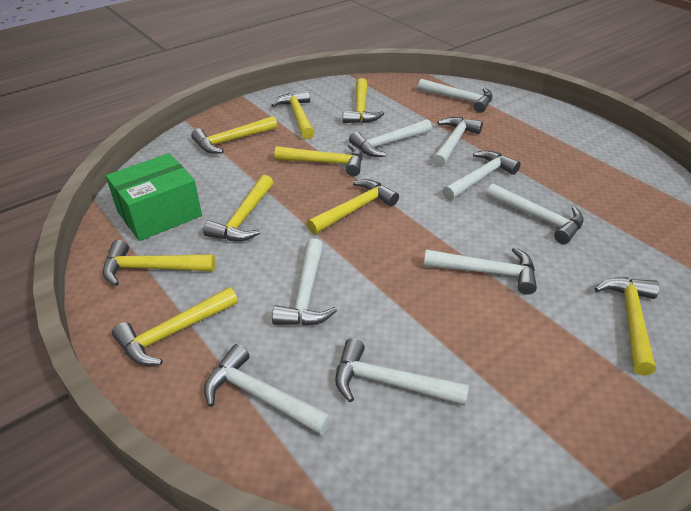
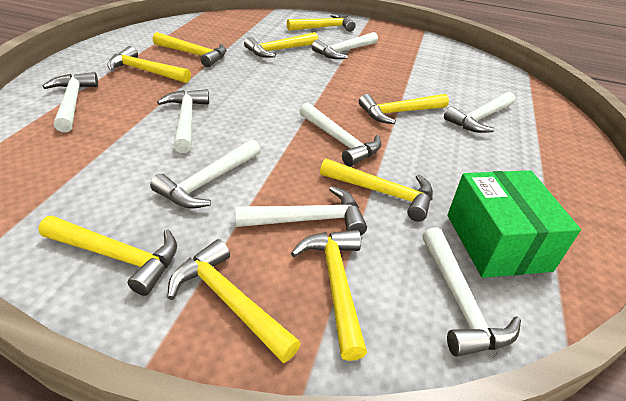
white hammer: 9 -> 8

